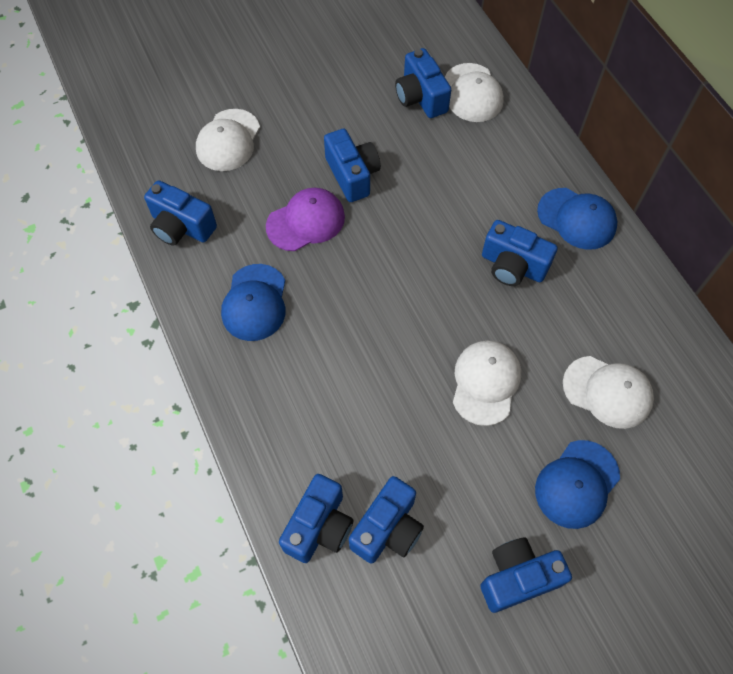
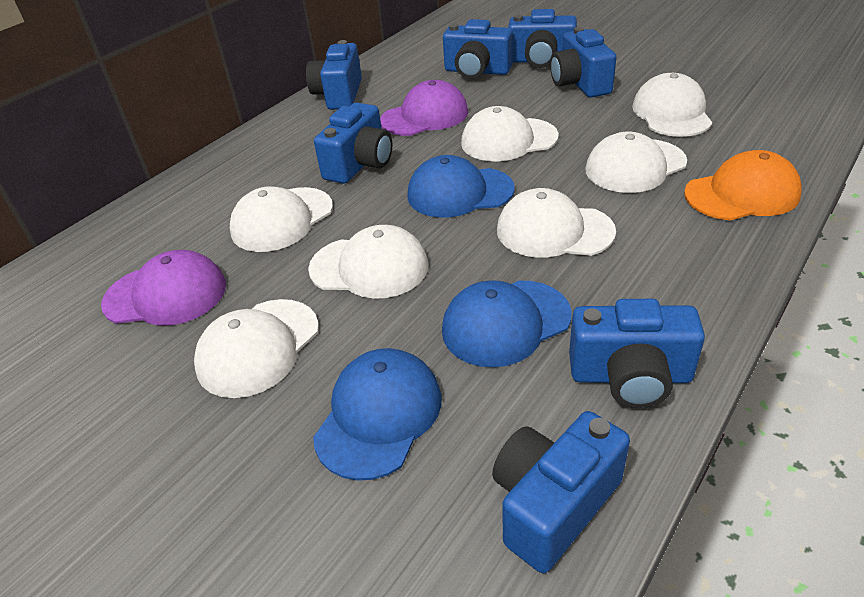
orange cap: 0 -> 1
purple cap: 1 -> 2
white cap: 4 -> 7

